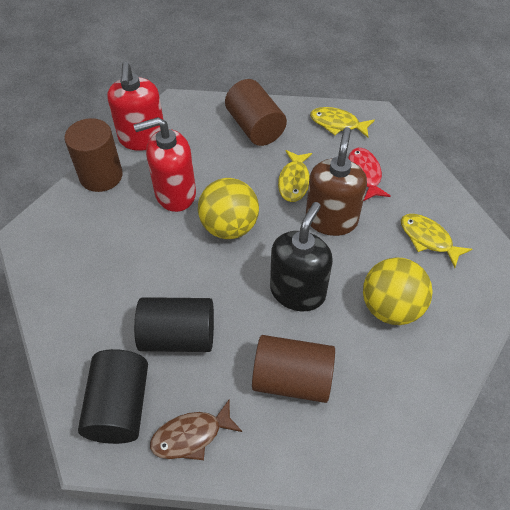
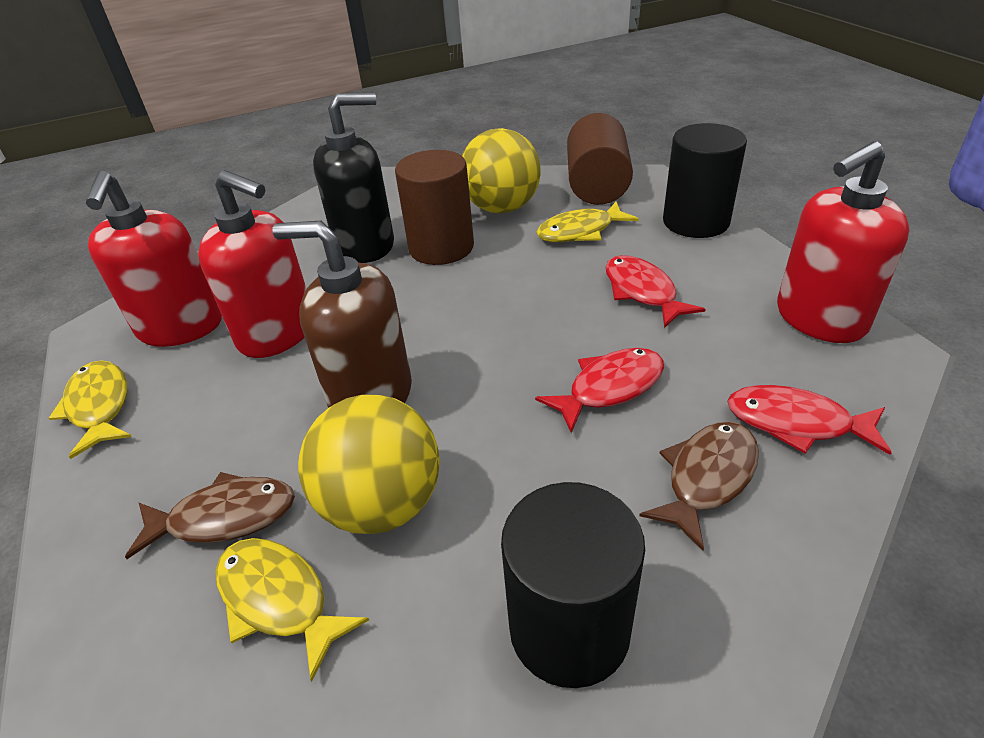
brown cylinder: 3 -> 2
brown fish: 1 -> 2
red fish: 1 -> 3
red soap dispenser: 2 -> 3

